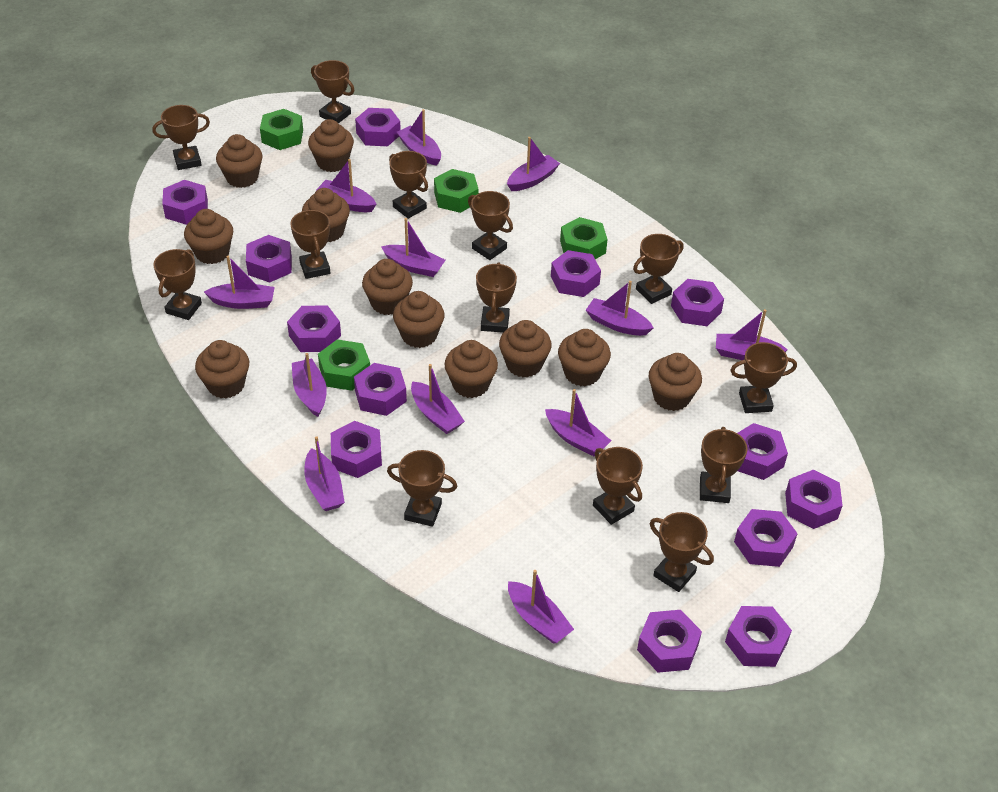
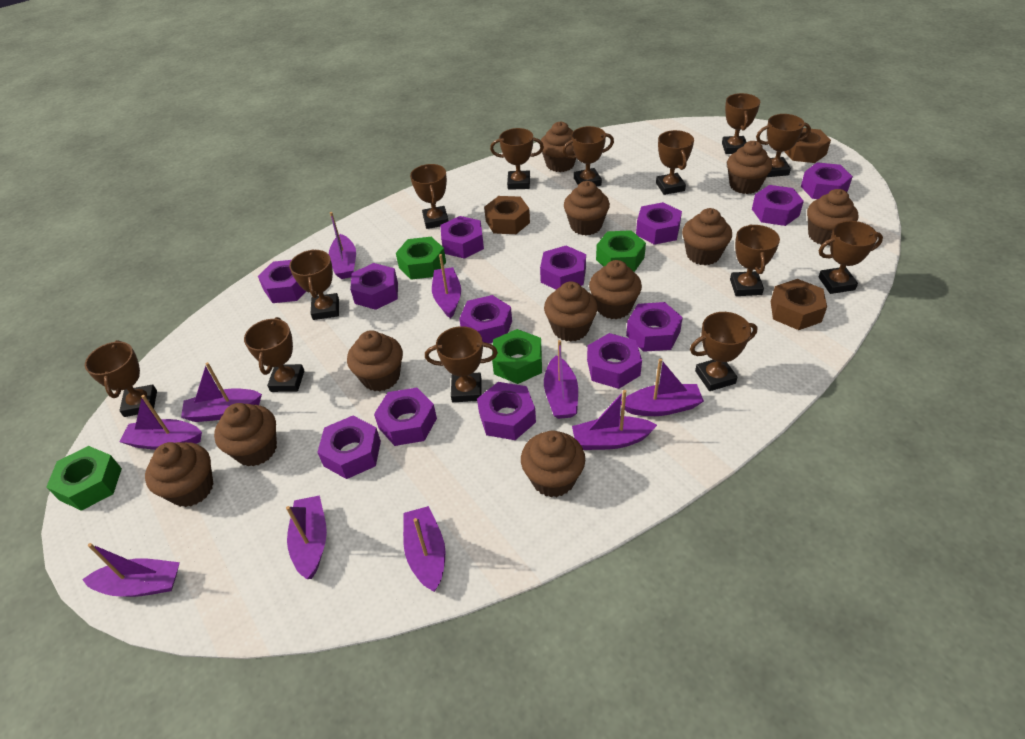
brown nut: 0 -> 3
purple boat: 12 -> 10

